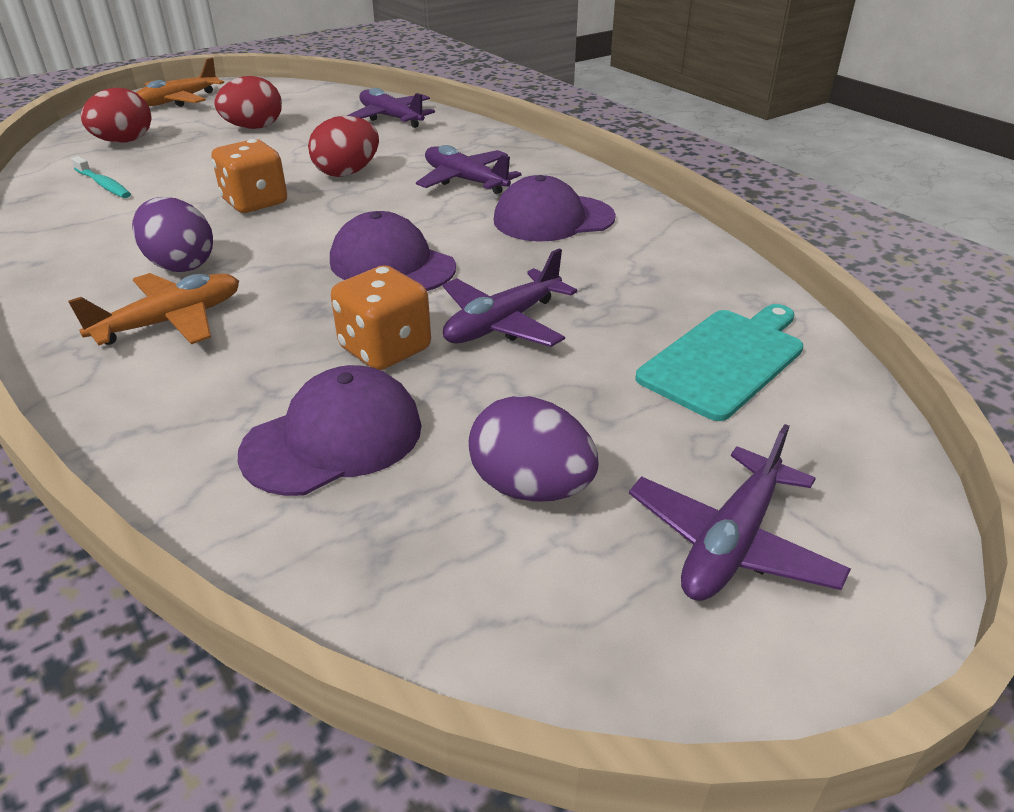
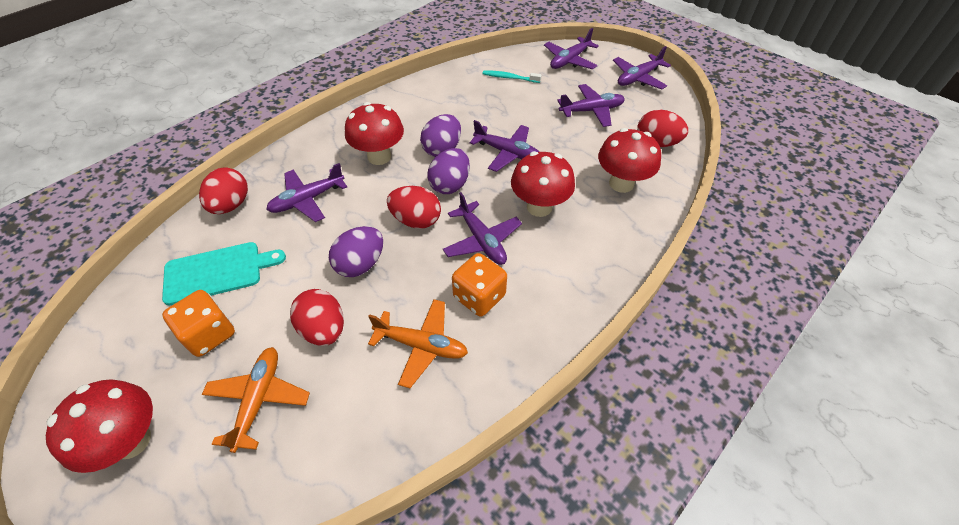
purple cap: 3 -> 0
purple egg: 2 -> 3
purple plane: 4 -> 6
red egg: 3 -> 4
red mushroom: 0 -> 4

